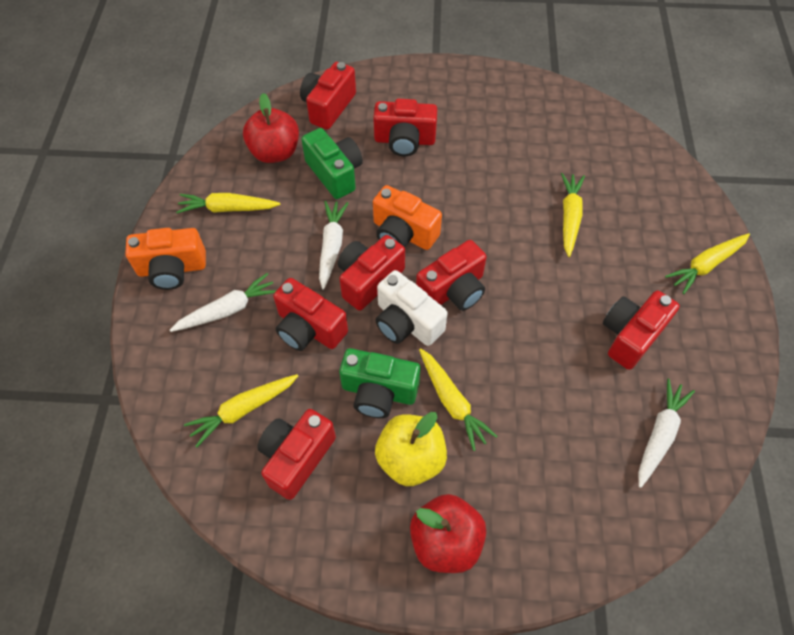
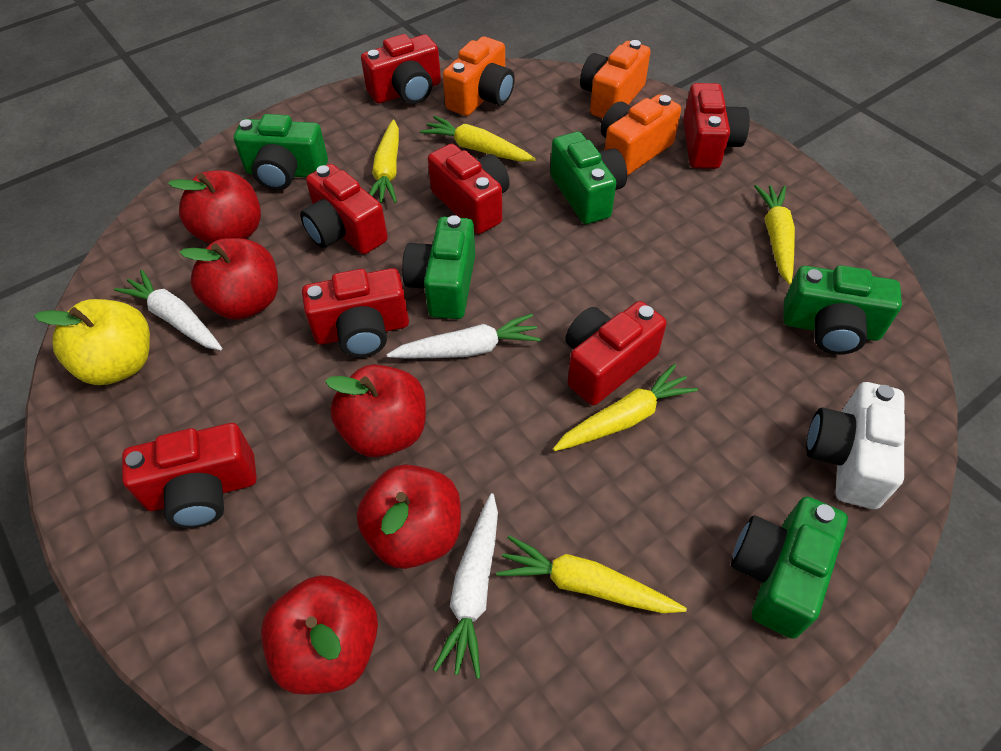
green camera: 2 -> 5
orange camera: 2 -> 3
red apple: 2 -> 5

